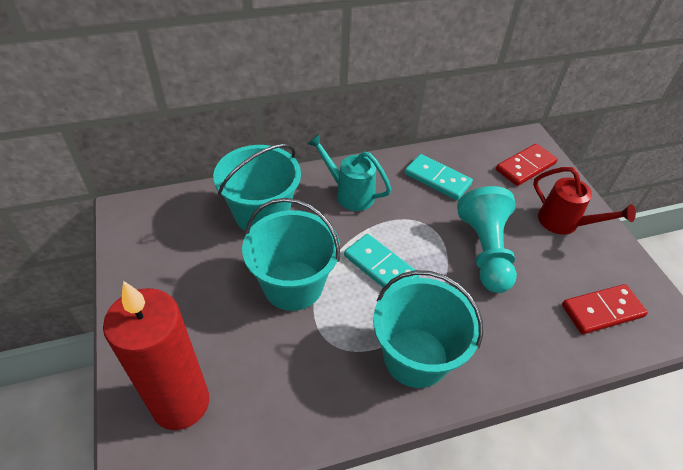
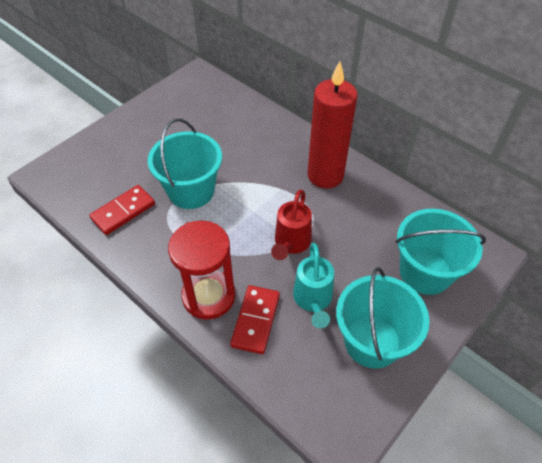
red hourglass: 0 -> 1
turquoise domino: 2 -> 0
turquoise pawn: 1 -> 0

